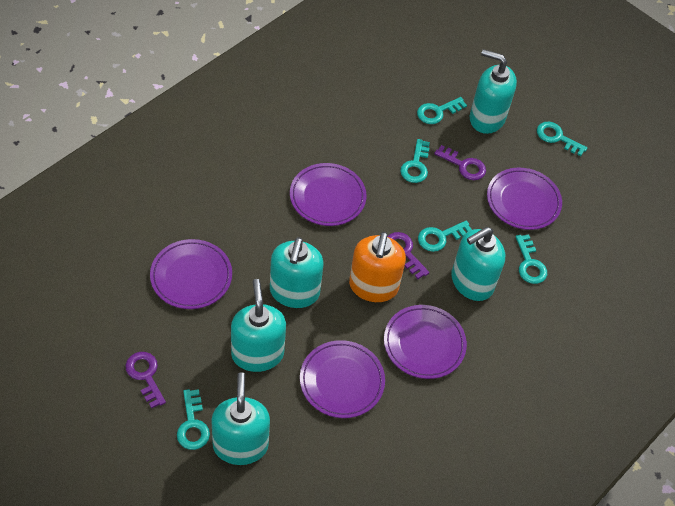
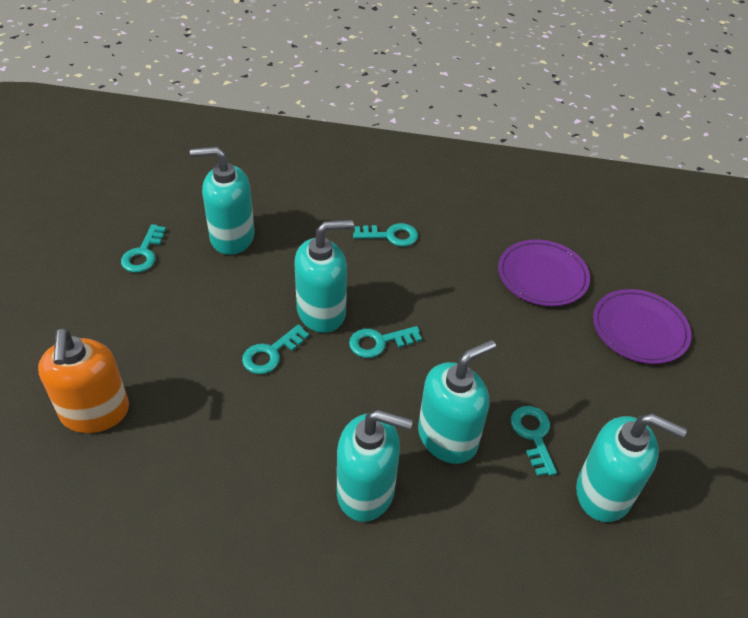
purple key: 3 -> 0
purple plate: 5 -> 2
turquoise key: 6 -> 5

